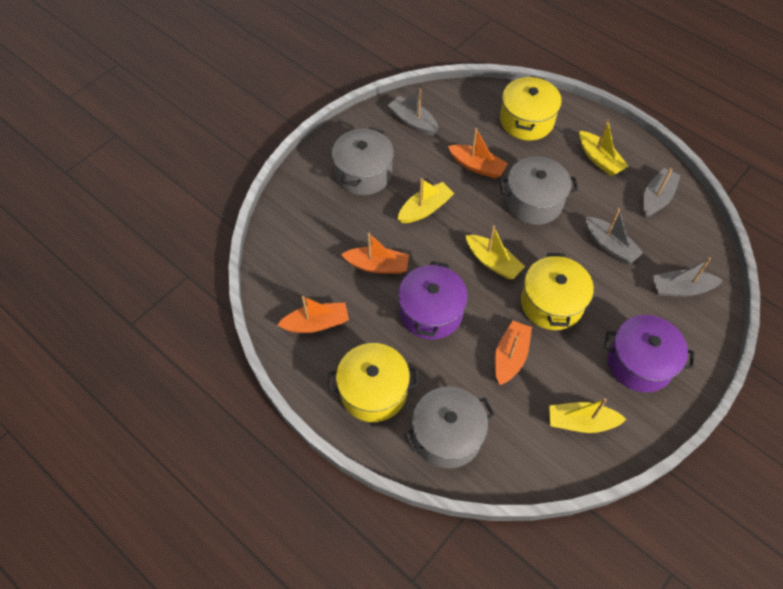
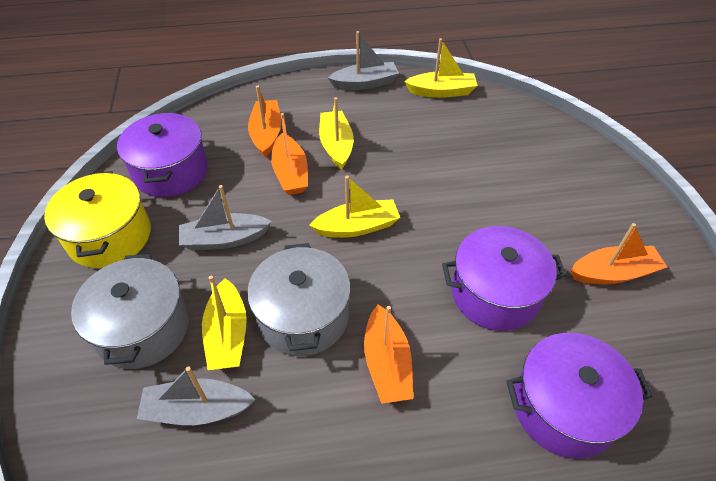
grey boat: 4 -> 3
grey pot: 3 -> 2
purple pot: 2 -> 3
yellow pot: 3 -> 1

